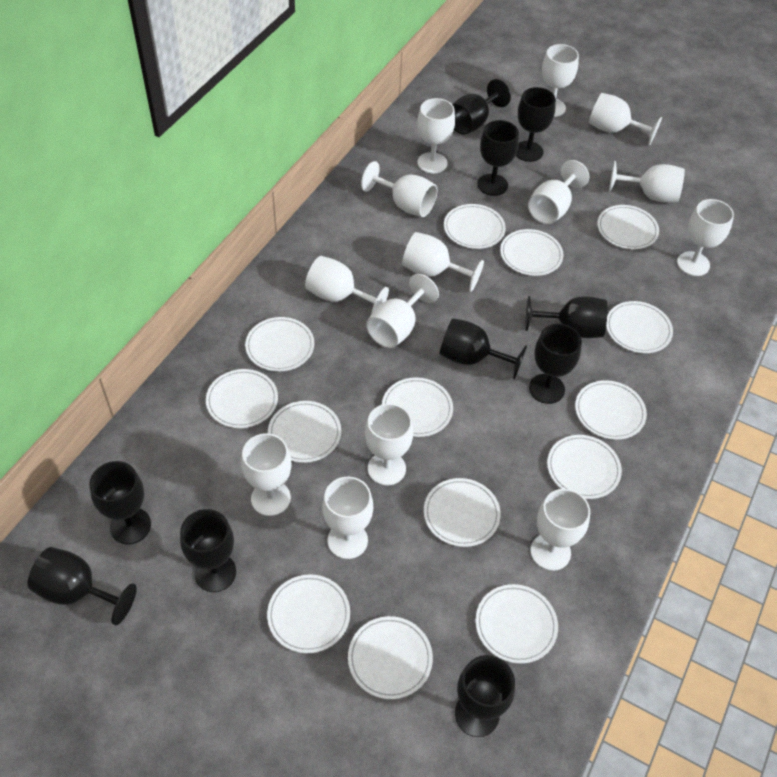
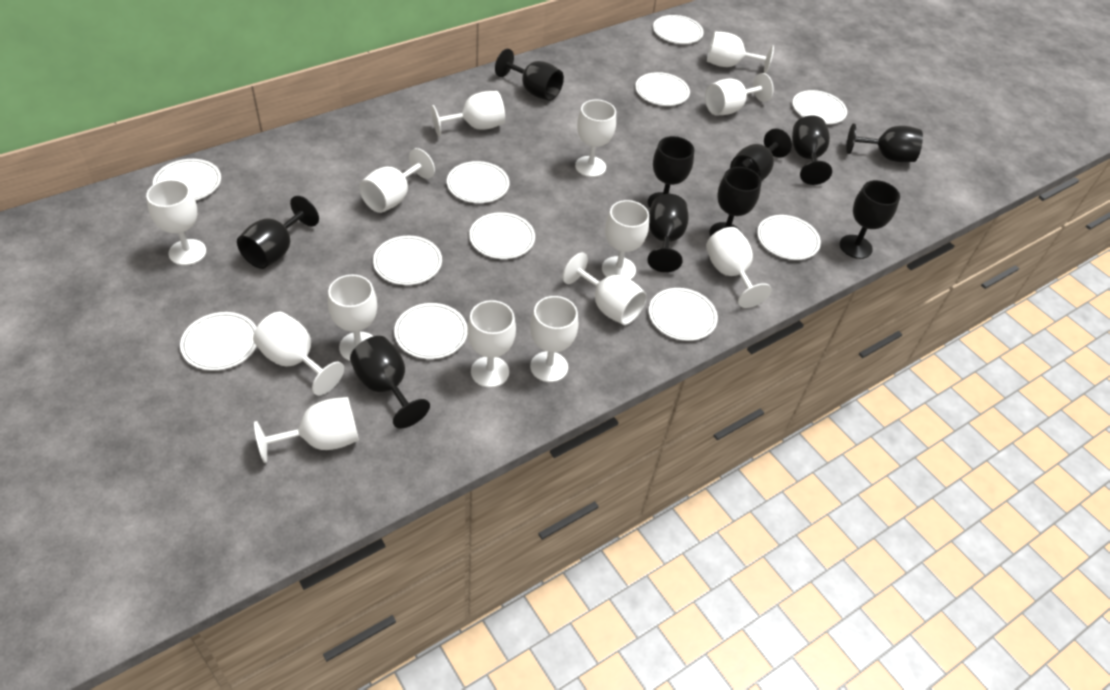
white plate: 14 -> 11

